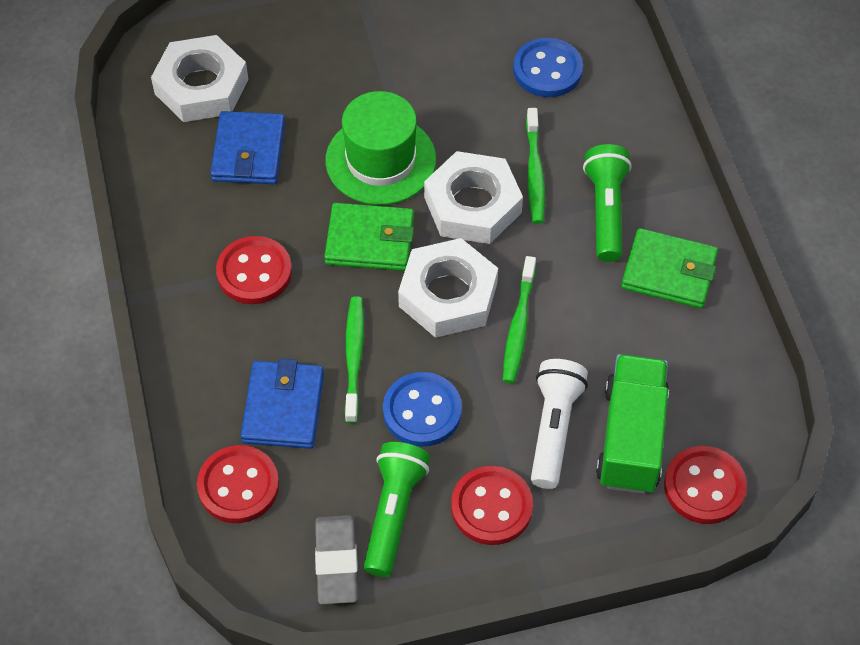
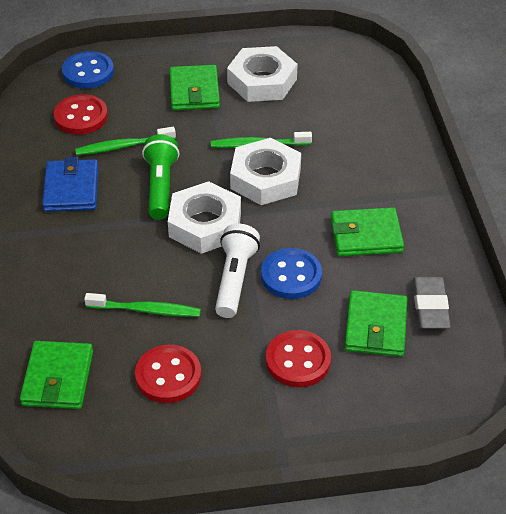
blue wallet: 2 -> 1
green flashlight: 2 -> 1
green hat: 1 -> 0
green truck: 1 -> 0
green wallet: 2 -> 4
red button: 4 -> 3

